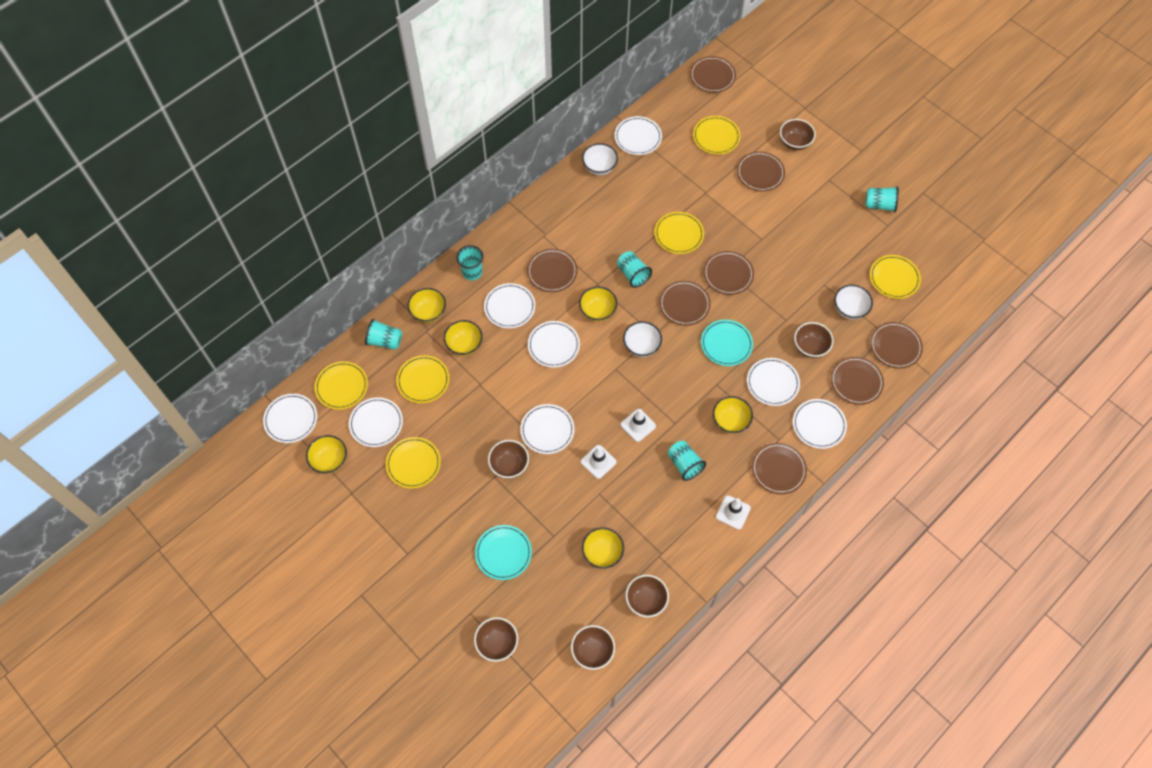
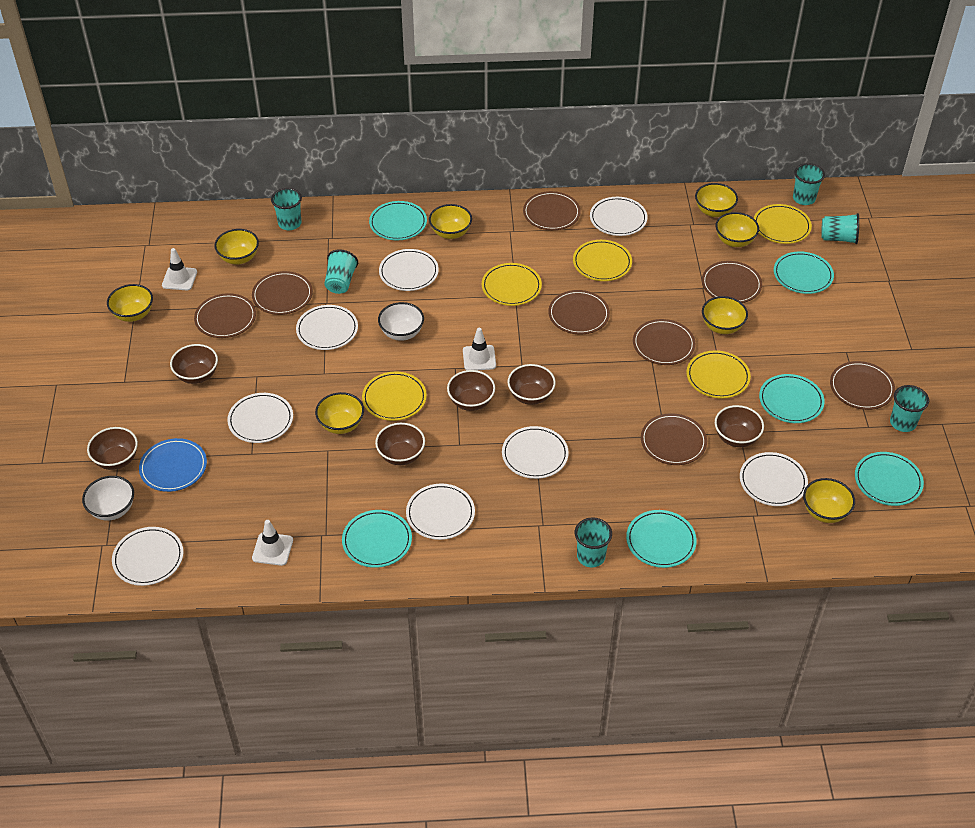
blue plate: 0 -> 1
turquoise cup: 5 -> 6
turquoise plate: 2 -> 6
white bowl: 3 -> 2
yellow bowl: 6 -> 8
yellow plate: 6 -> 5

